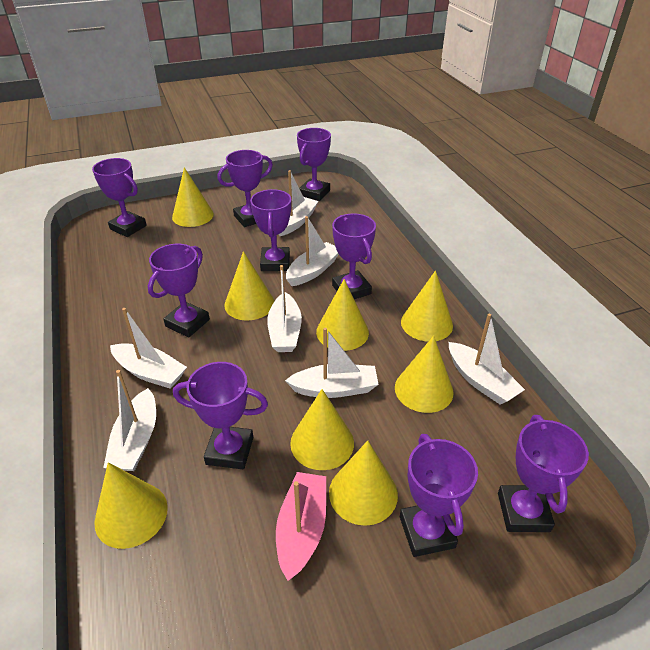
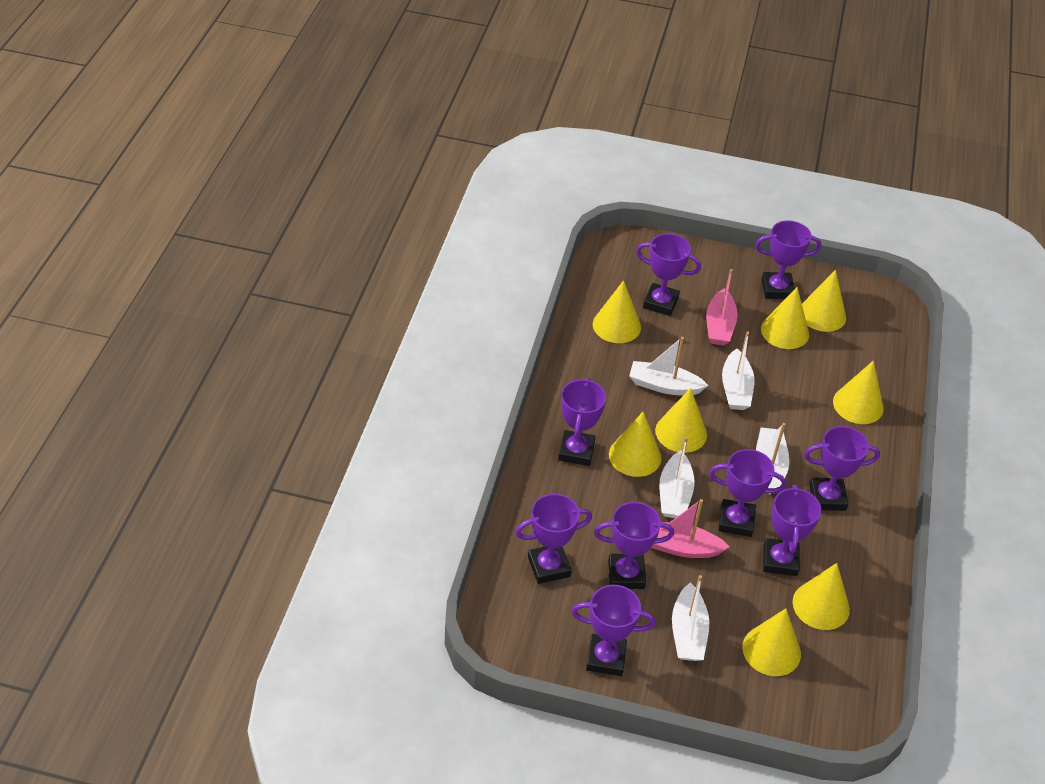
pink boat: 1 -> 2
white boat: 7 -> 5

